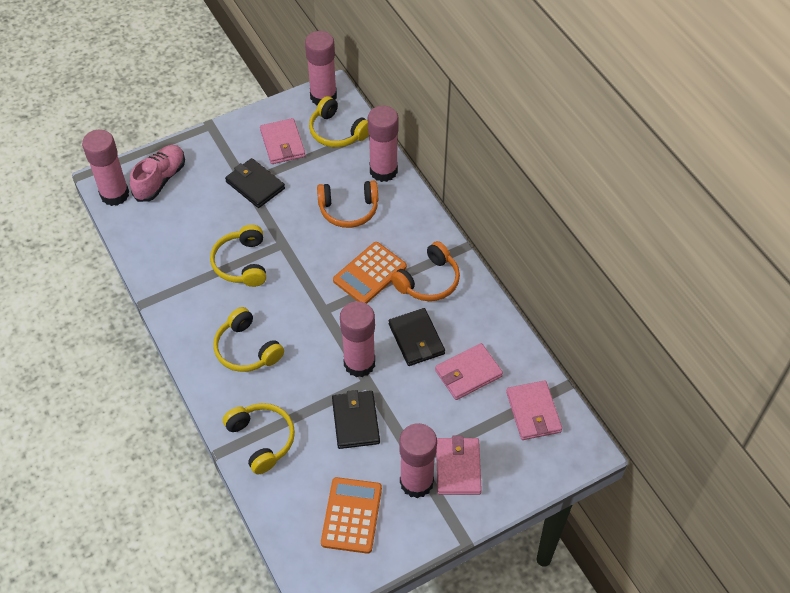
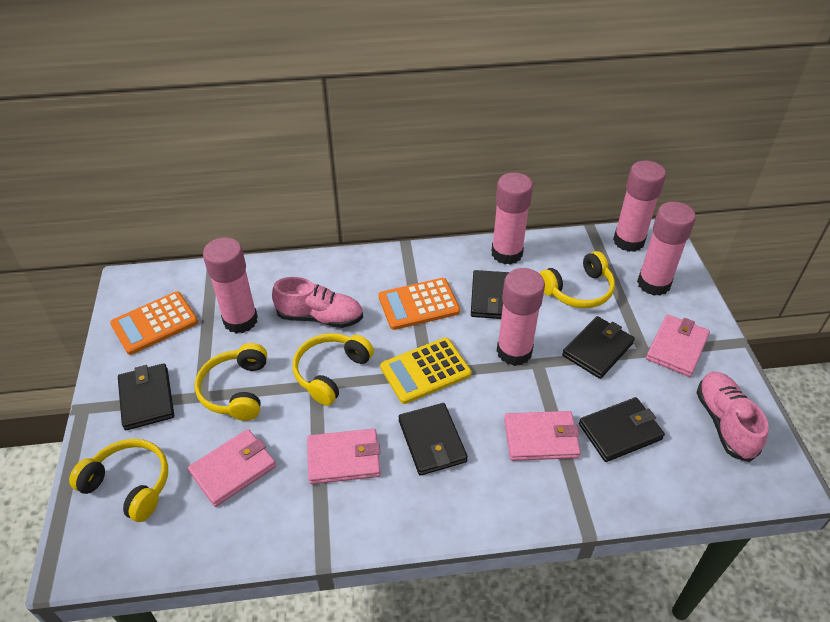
black wallet: 3 -> 5
orange headphones: 2 -> 0
pink shoe: 1 -> 2
yellow calculator: 0 -> 1

